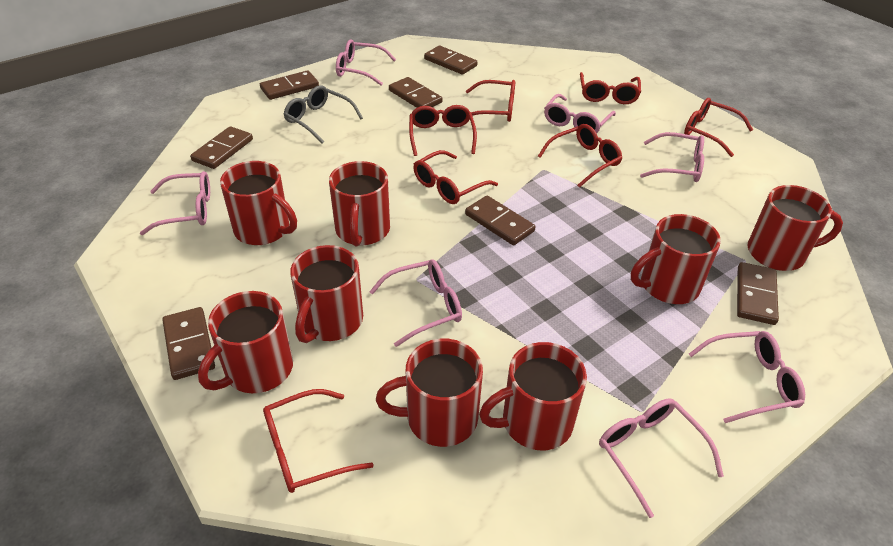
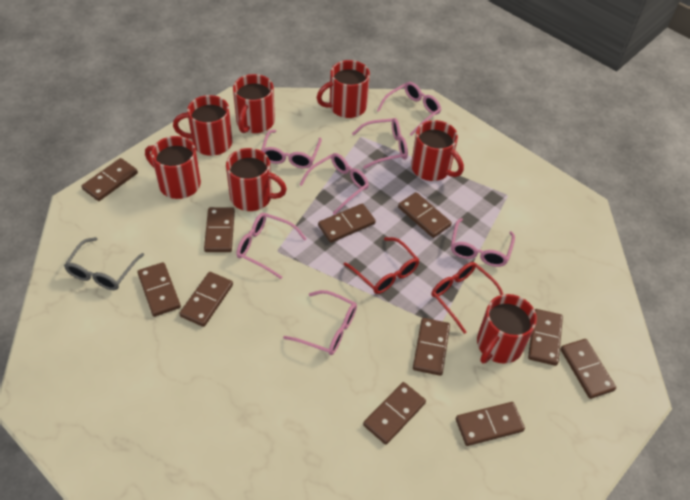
brown domino: 7 -> 11
red glasses: 7 -> 2
red mug: 8 -> 7

